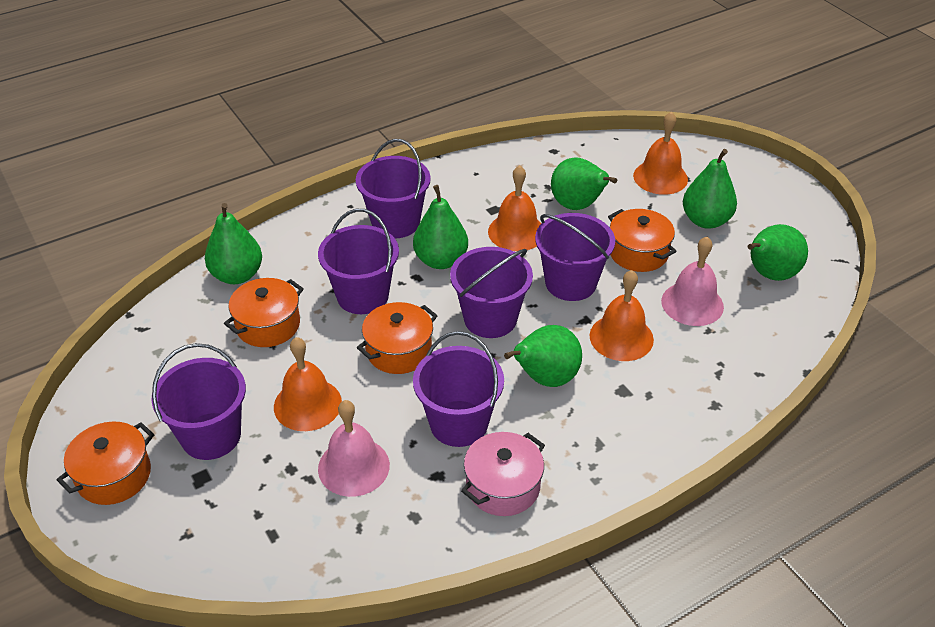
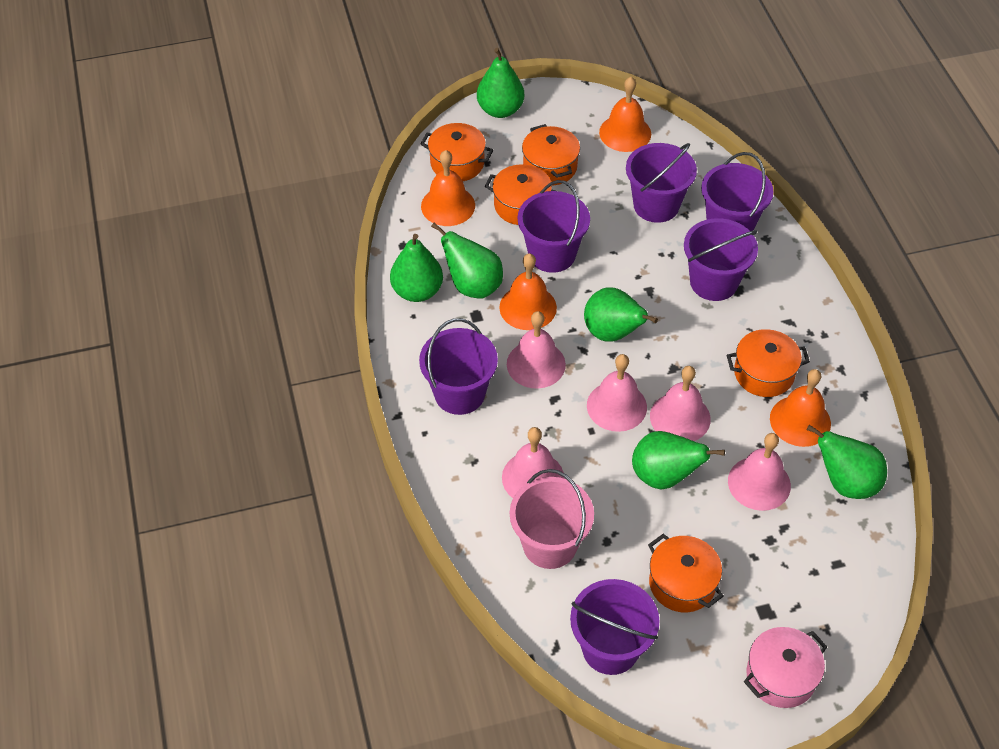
orange pot: 4 -> 5
pink bell: 2 -> 5
pink bucket: 0 -> 1

